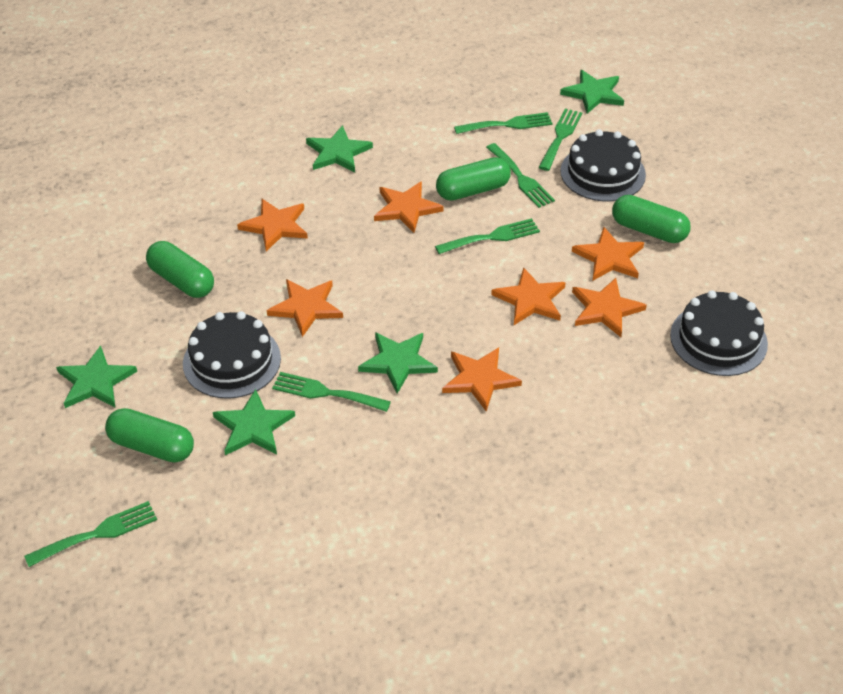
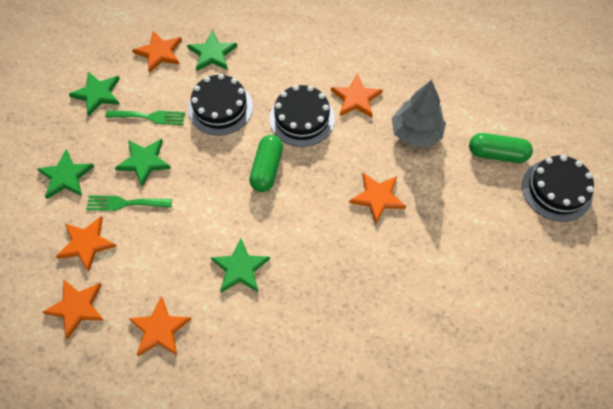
green capsule: 4 -> 2
green fork: 6 -> 2
grey tree: 0 -> 1
orange star: 7 -> 6

